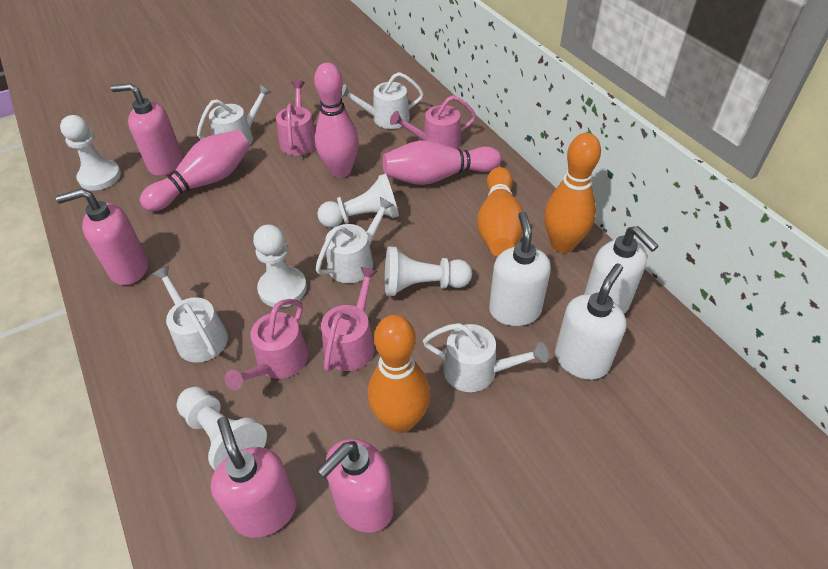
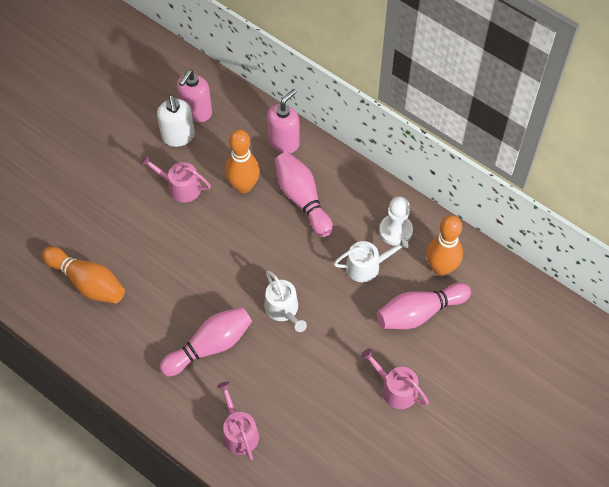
pink soap dispenser: 4 -> 2
pink watering can: 4 -> 3
white pawn: 5 -> 1
white soap dispenser: 3 -> 1
white watering can: 5 -> 2

